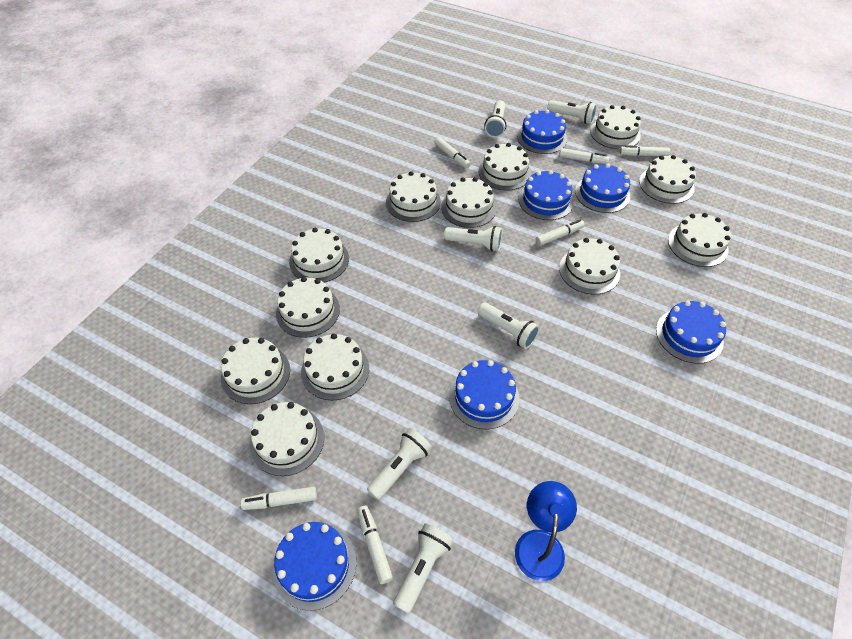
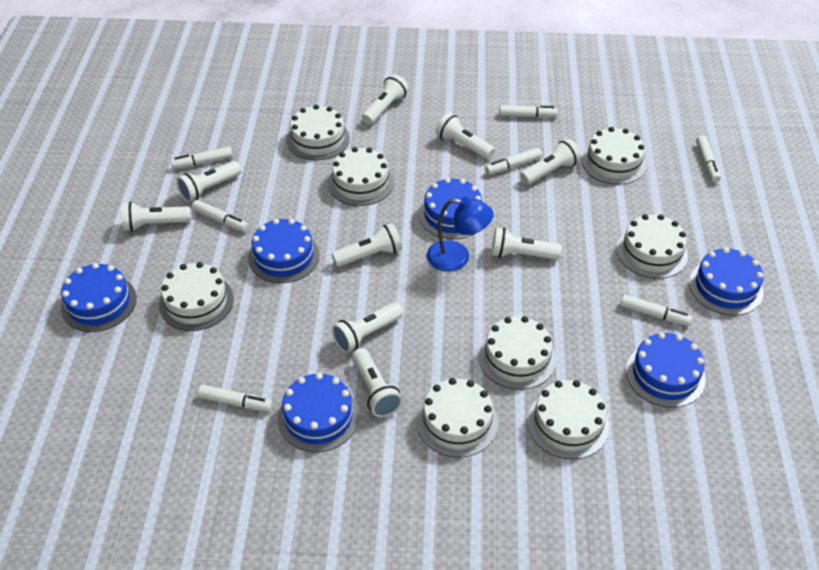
white cake: 12 -> 8
white flashlight: 6 -> 9
white marker: 6 -> 7

